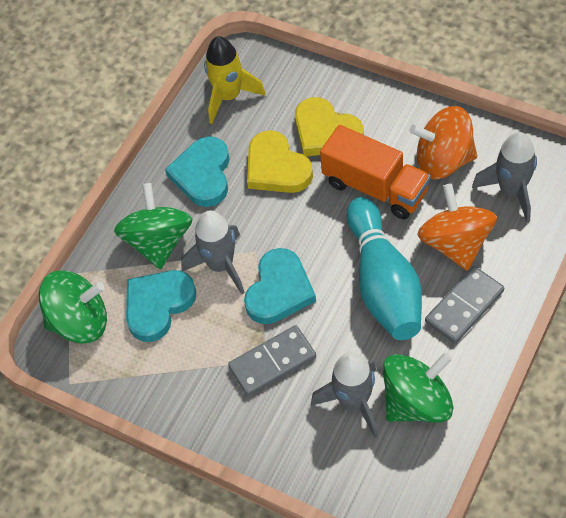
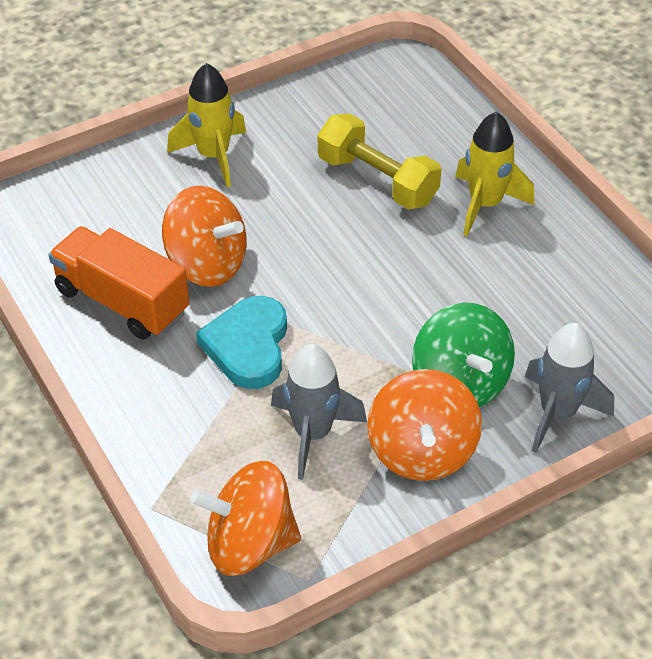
green spinning top: 3 -> 1
grey domino: 2 -> 0
grey rocket: 3 -> 2
orange spinning top: 2 -> 3
turquoise bowling pin: 1 -> 0
turquoise heart: 3 -> 1
yellow dumbbell: 0 -> 1
yellow heart: 2 -> 0
yellow rocket: 1 -> 2

